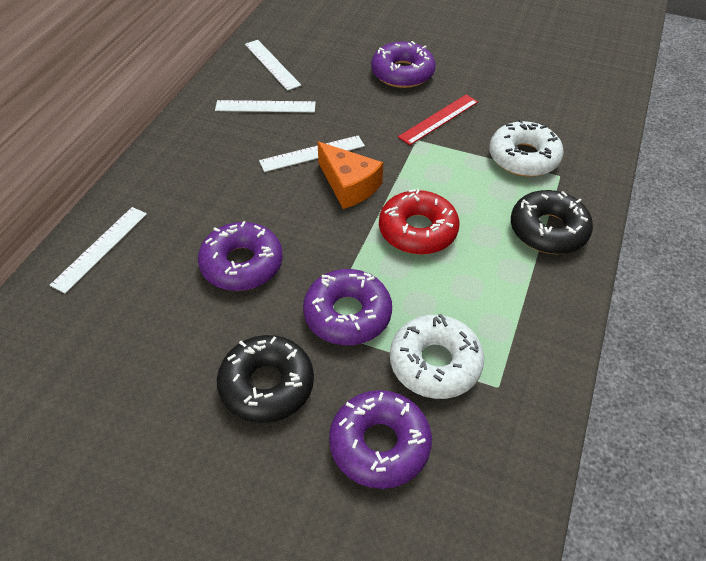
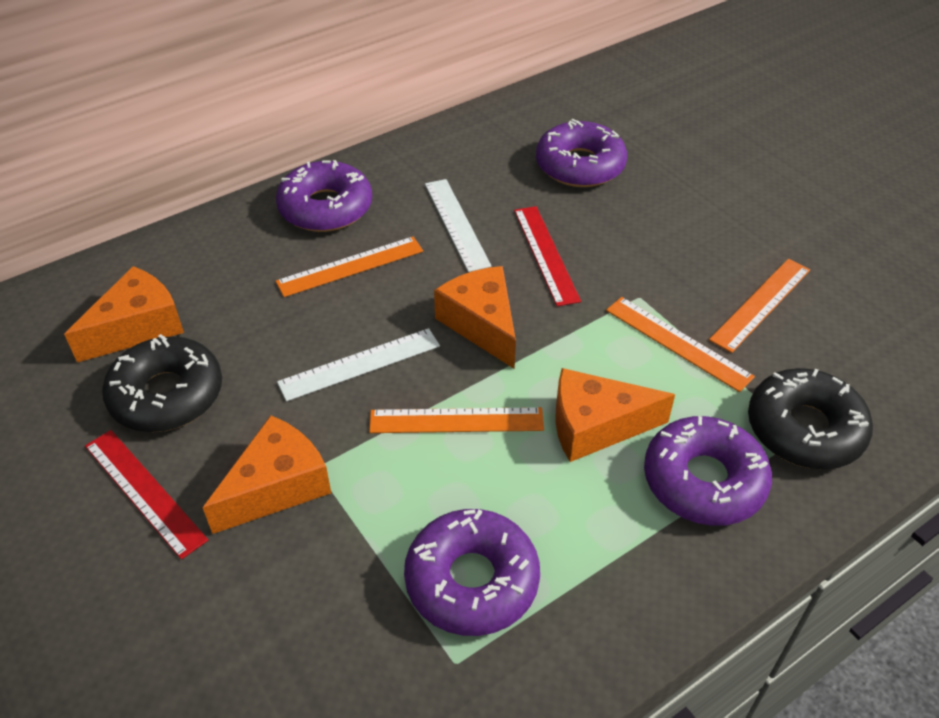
orange cheese: 1 -> 4
orange ruler: 0 -> 4
red donut: 1 -> 0
red ruler: 1 -> 2
white donut: 2 -> 0
white ruler: 4 -> 2

